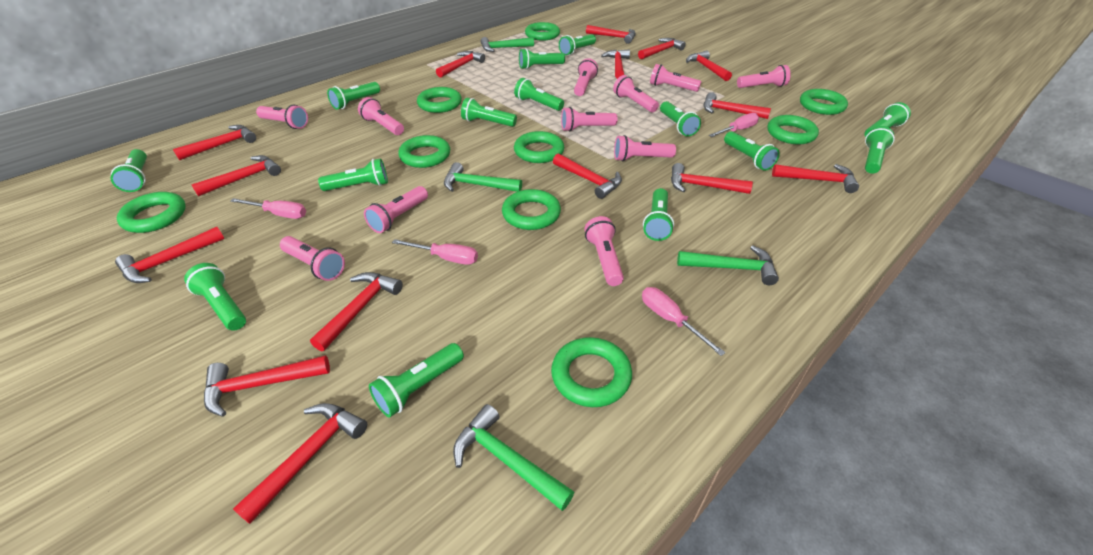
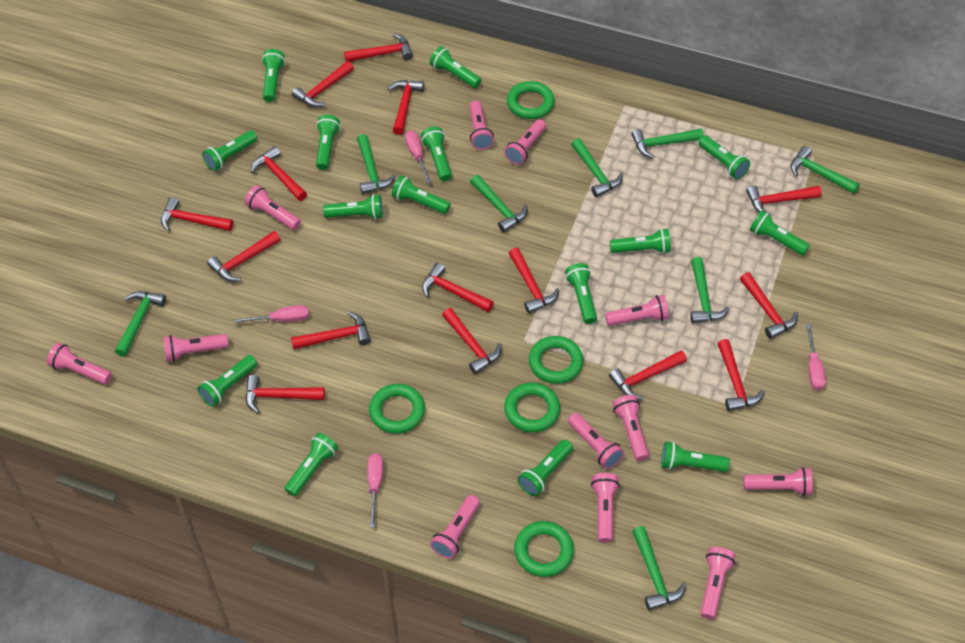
green flashlight: 14 -> 15
green hammer: 4 -> 8
green ring: 9 -> 5
pink flashlight: 11 -> 12

